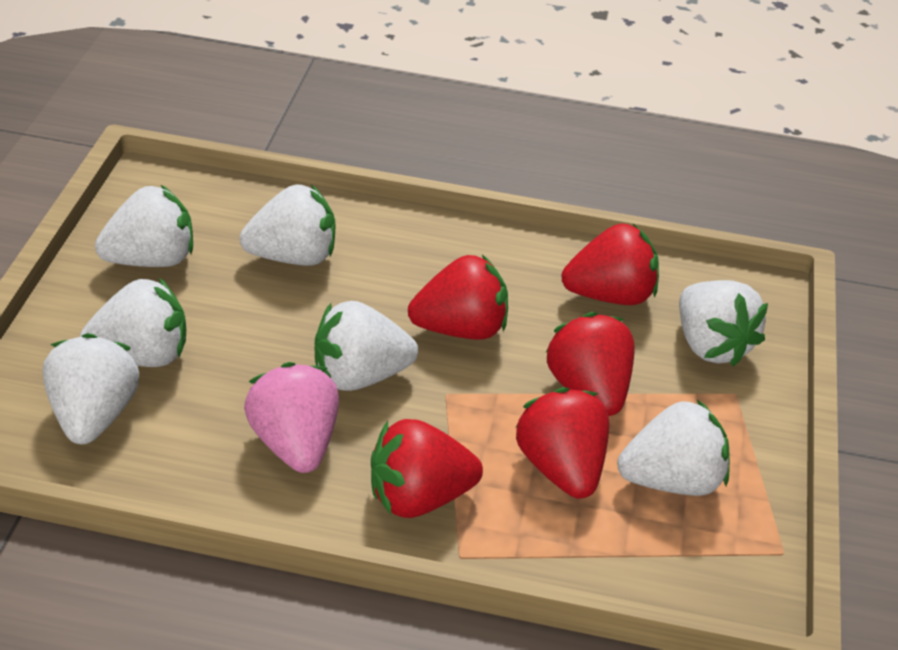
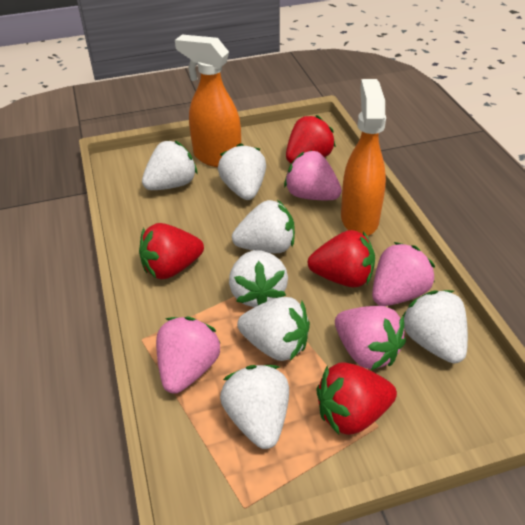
orange spray bottle: 0 -> 2
pink strawberry: 1 -> 4
red strawberry: 5 -> 4

